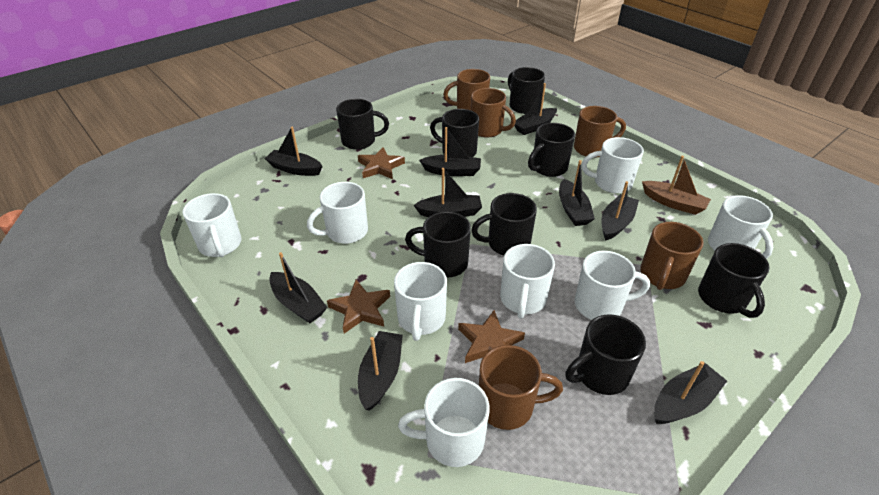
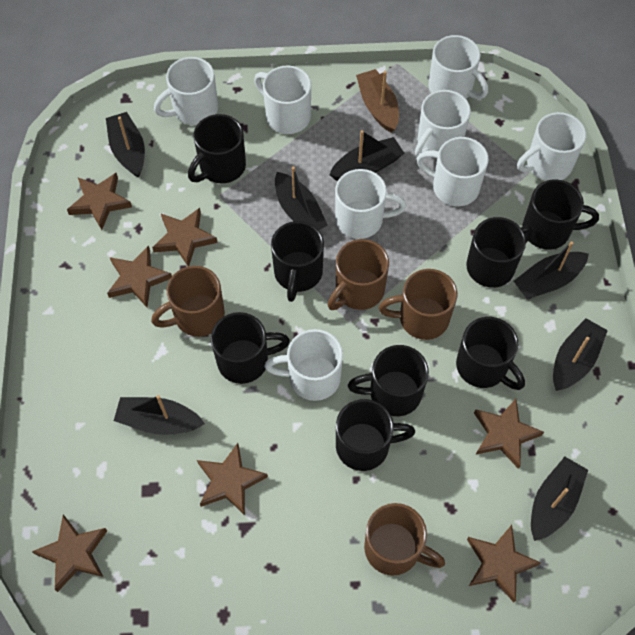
black boat: 9 -> 7
brown mug: 5 -> 4
brown star: 3 -> 7

